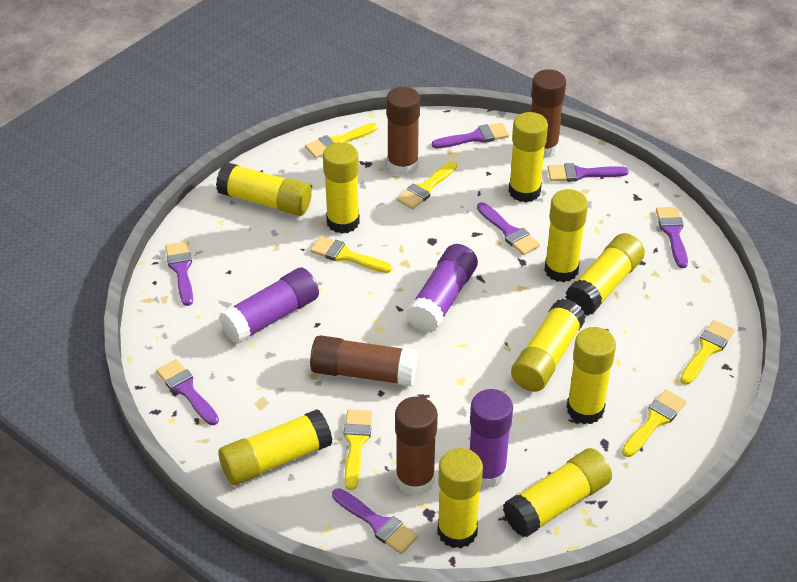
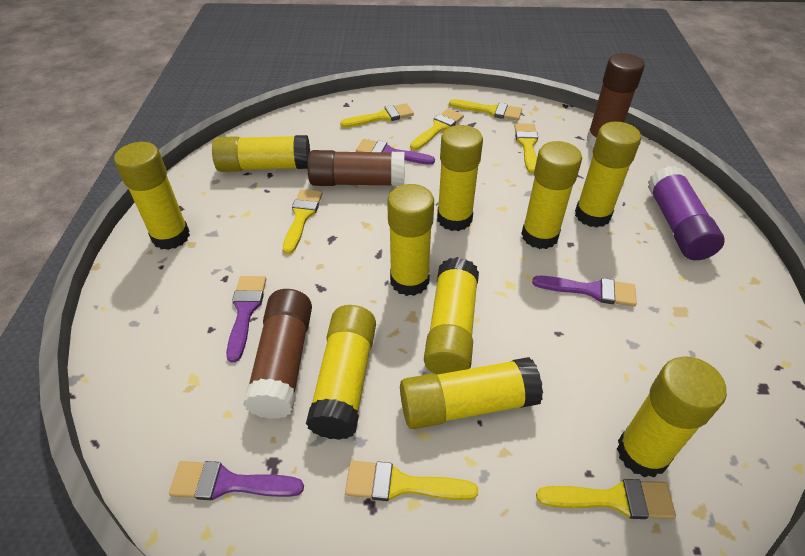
brown glue stick: 4 -> 3
purple brush: 7 -> 4
purple glue stick: 3 -> 1
yellow brush: 6 -> 7

